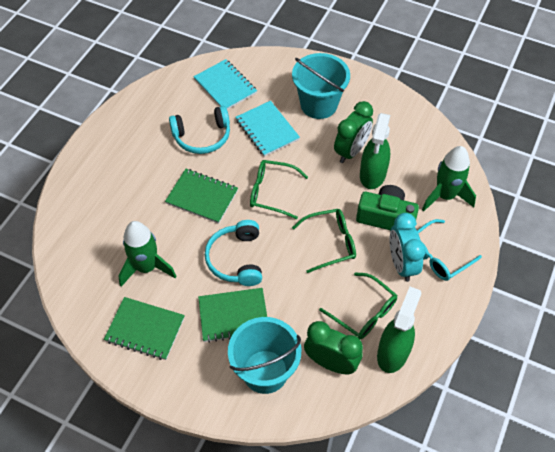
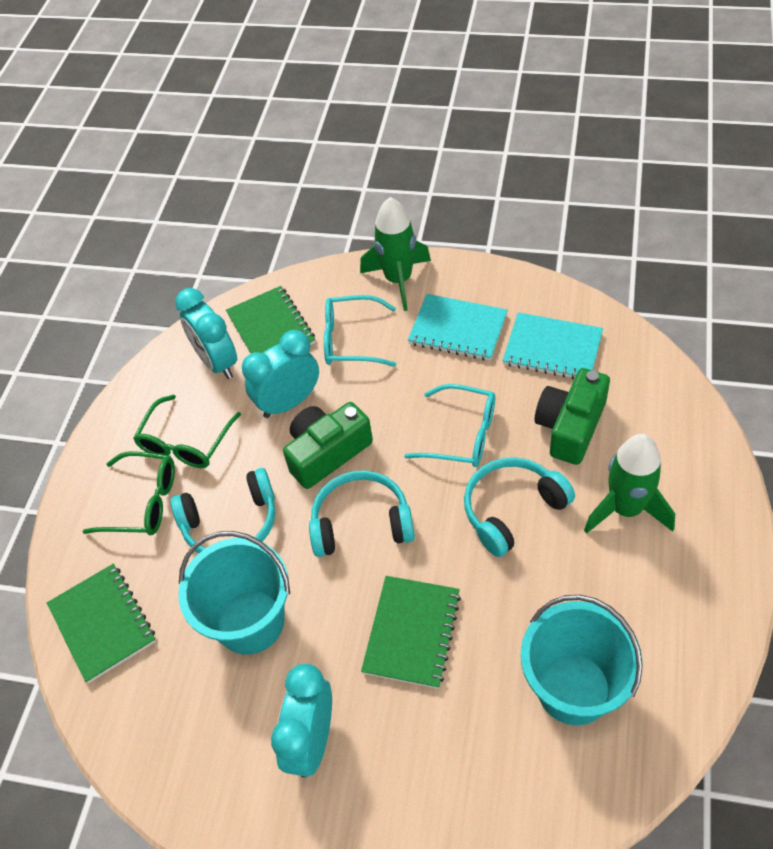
green camera: 1 -> 2
green clock: 2 -> 0
green glasses: 3 -> 2
green spray bottle: 2 -> 0
turquoise clock: 1 -> 3
turquoise glasses: 1 -> 2
turquoise headphones: 2 -> 3

